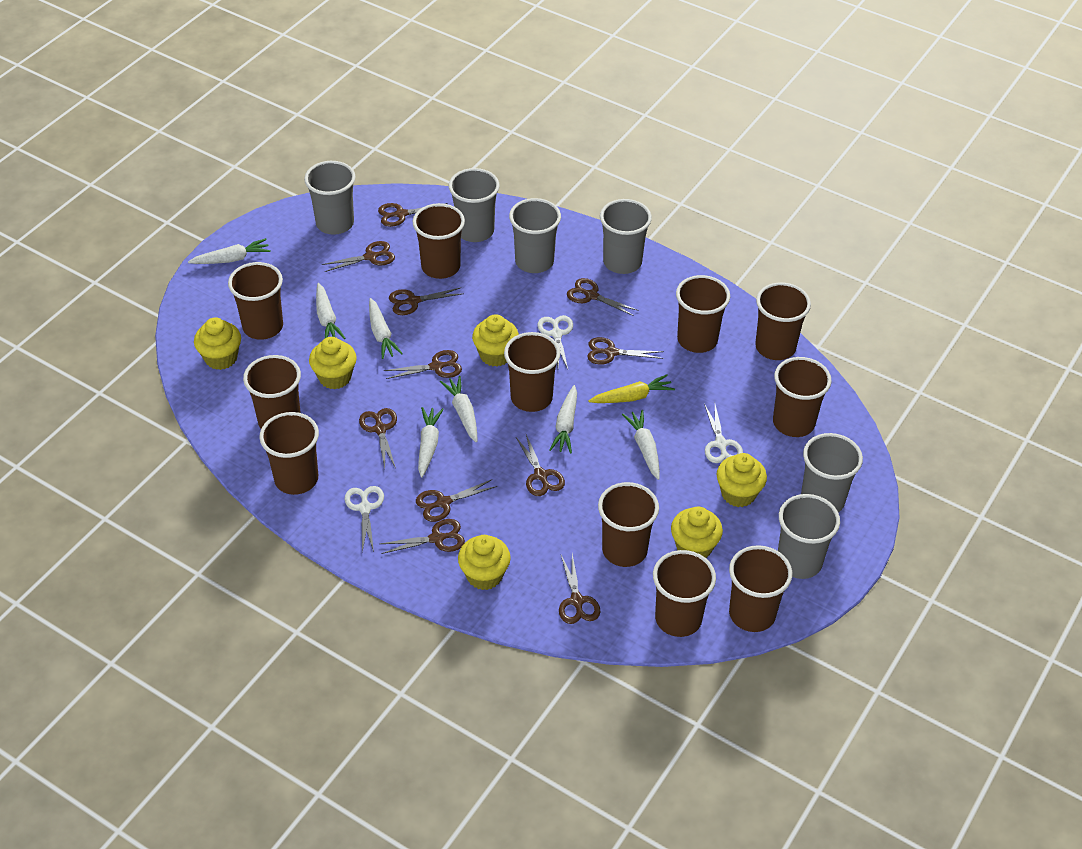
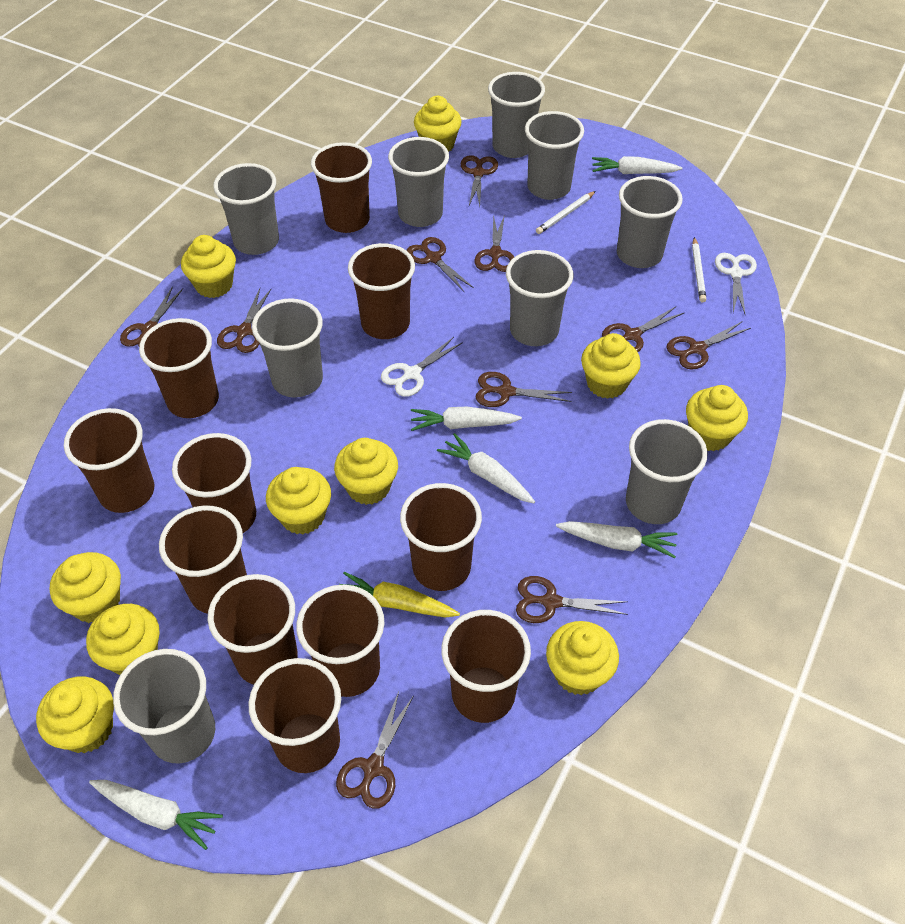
brown scissors: 11 -> 10
grey cup: 6 -> 9
white carrot: 7 -> 5
white pencil: 0 -> 2
white scissors: 3 -> 2
yellow cupcake: 6 -> 10

